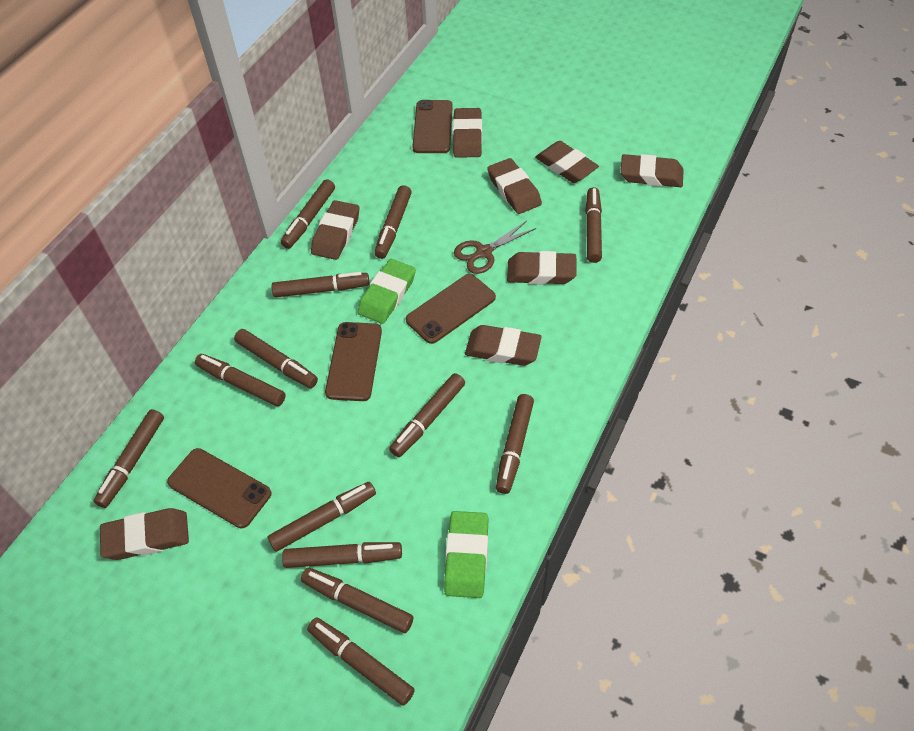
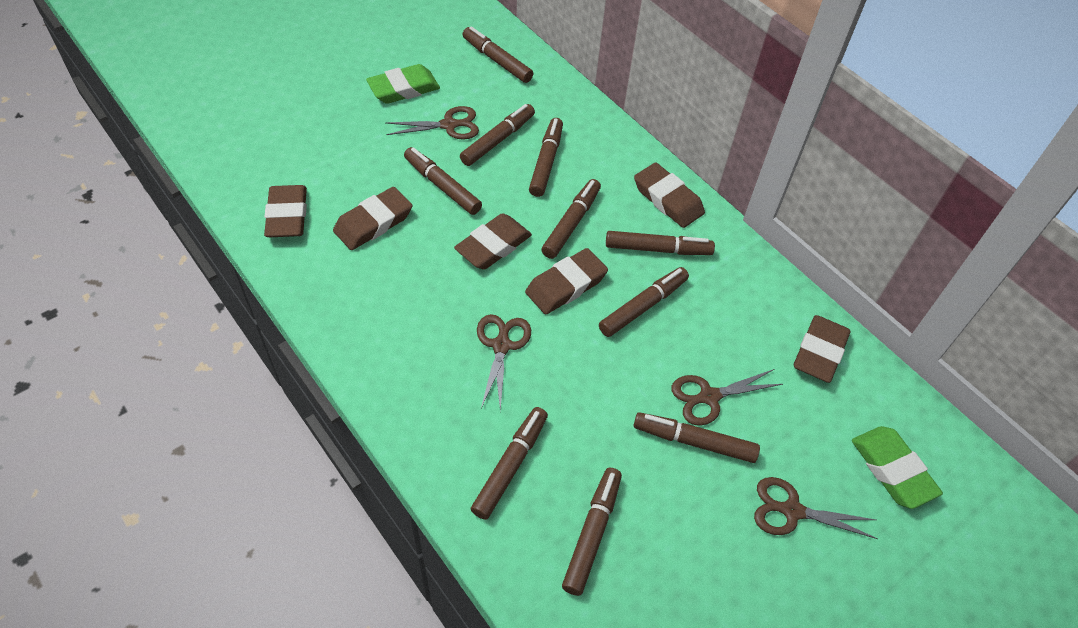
brown eraser: 8 -> 6
brown marker: 13 -> 10
brown phone: 4 -> 0
brown scissors: 1 -> 4

